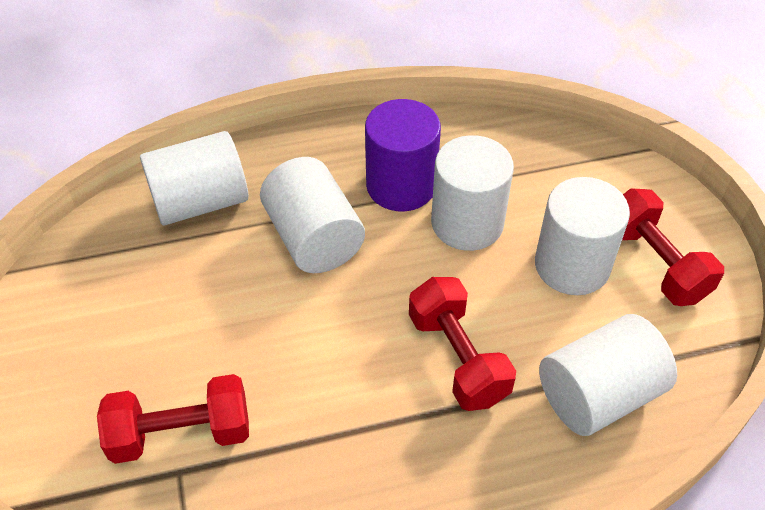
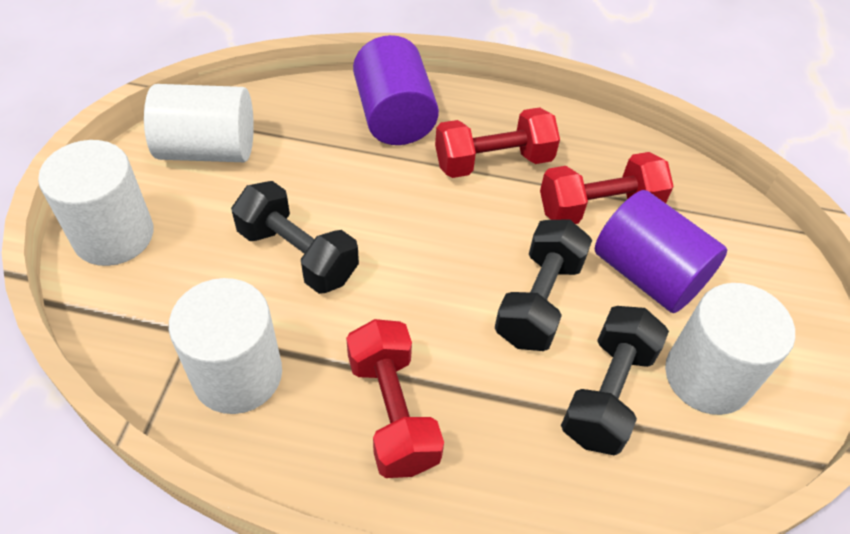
black dumbbell: 0 -> 3
purple cylinder: 1 -> 2
white cylinder: 5 -> 4

